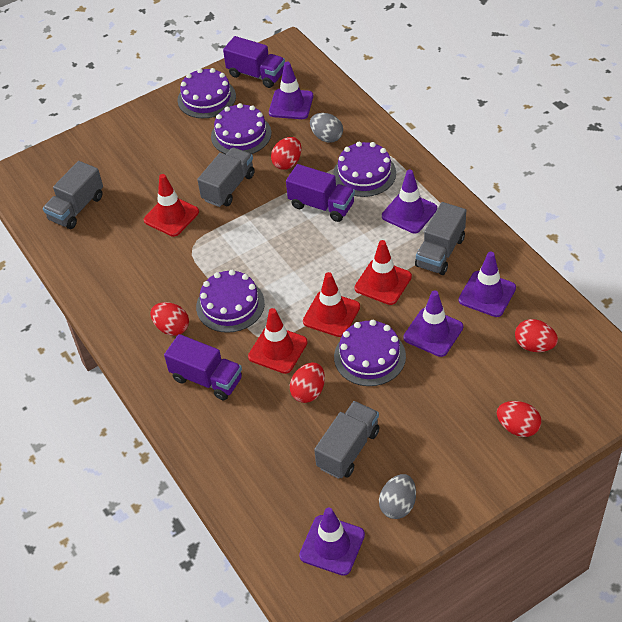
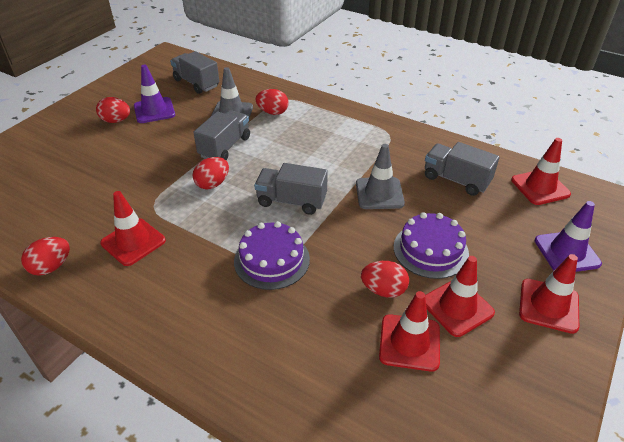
grey egg: 2 -> 0
grey traffic cone: 0 -> 2
purple cake: 5 -> 2
purple traffic cone: 5 -> 2
purple truck: 3 -> 0
red traffic cone: 4 -> 5

